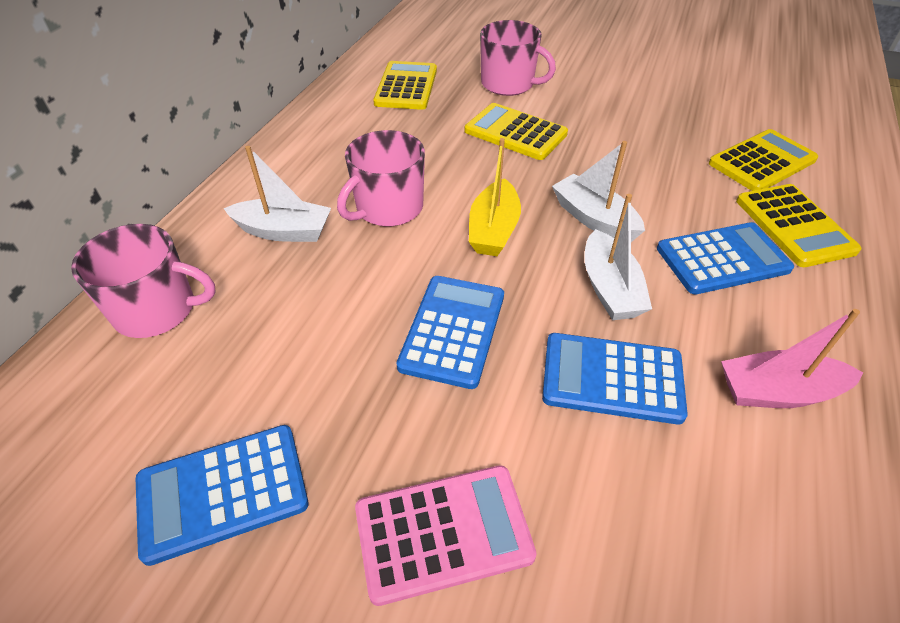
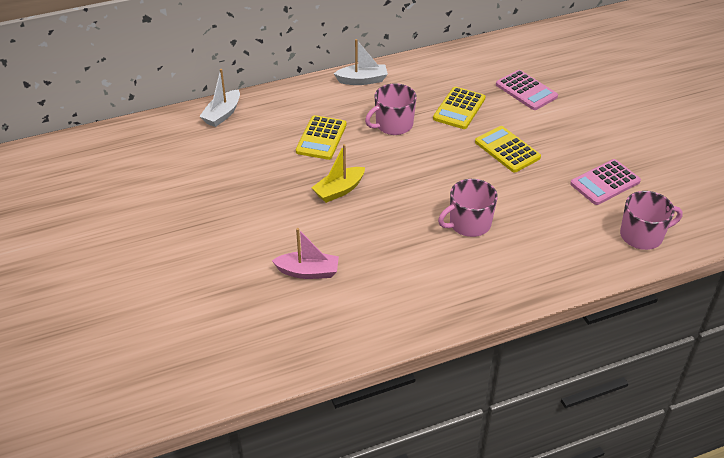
blue calculator: 4 -> 0
pink calculator: 1 -> 2
white boat: 3 -> 2
yellow calculator: 4 -> 3

